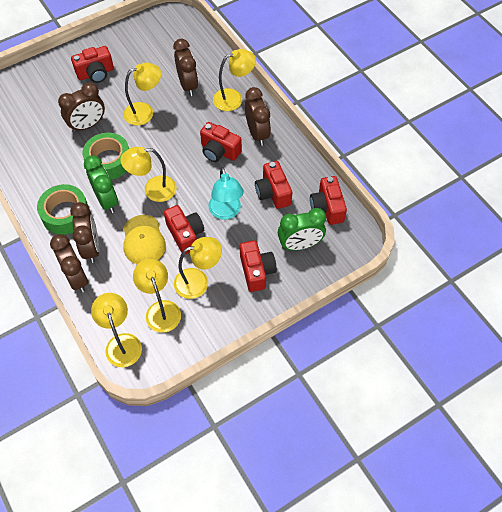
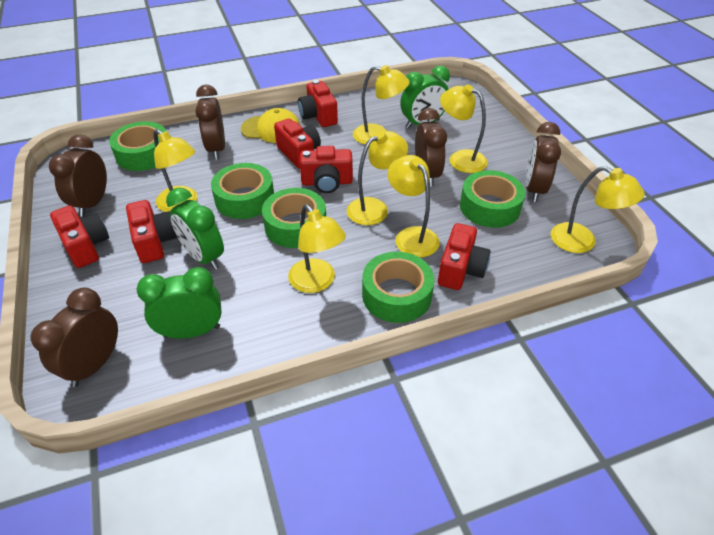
green clock: 2 -> 3
green tape: 2 -> 5
turquoise lamp: 1 -> 0
yellow lamp: 6 -> 7

